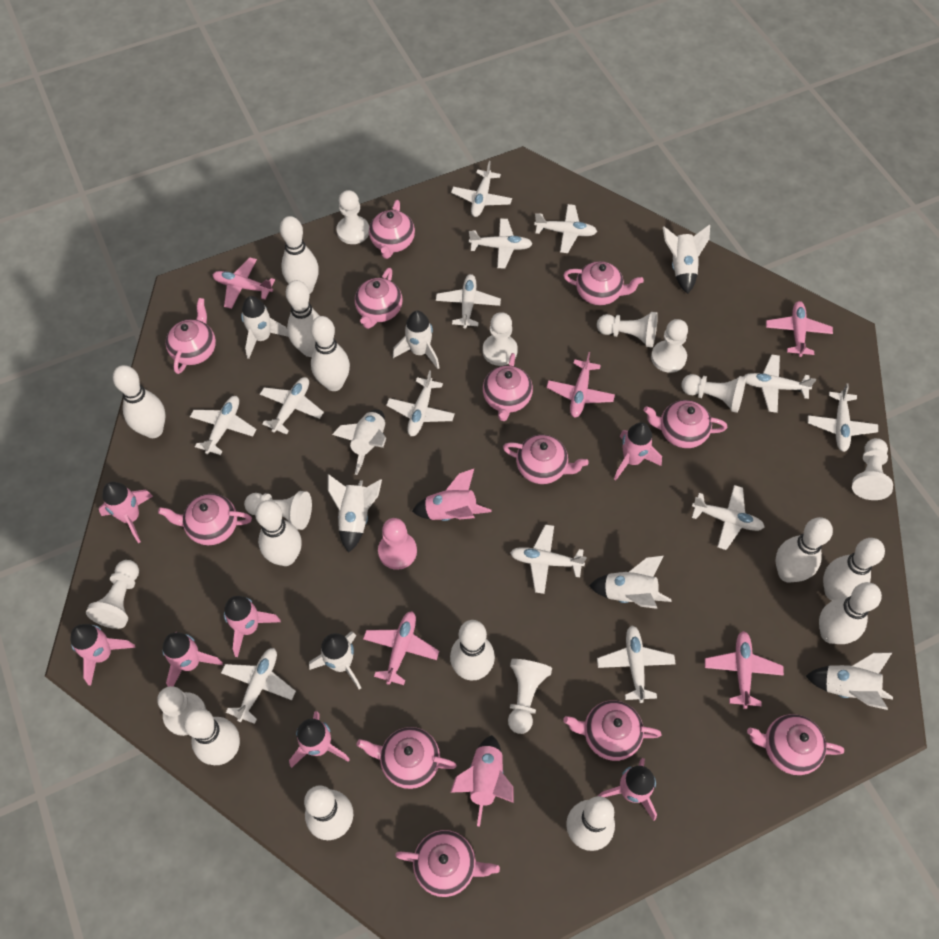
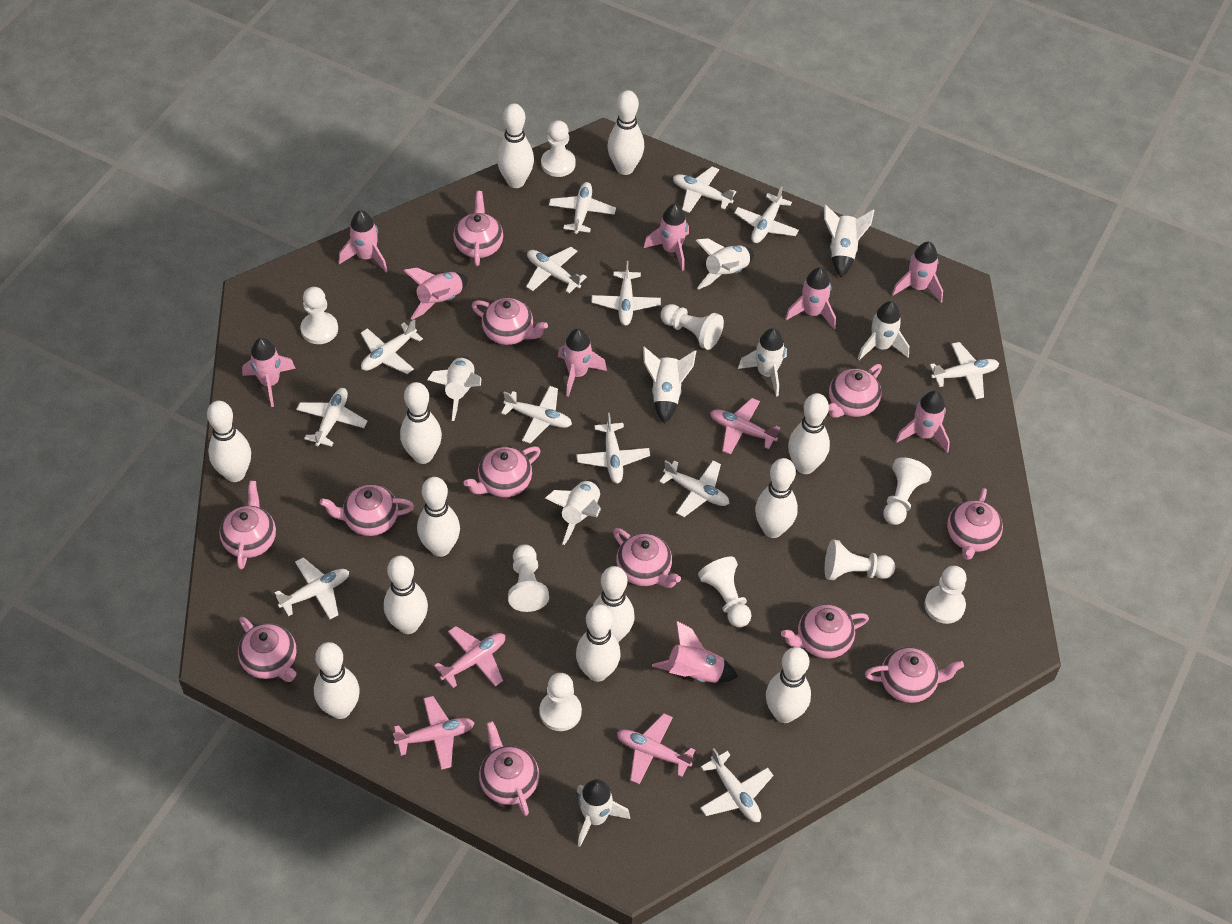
pink pawn: 1 -> 0
pink plane: 5 -> 4
white pawn: 10 -> 9

